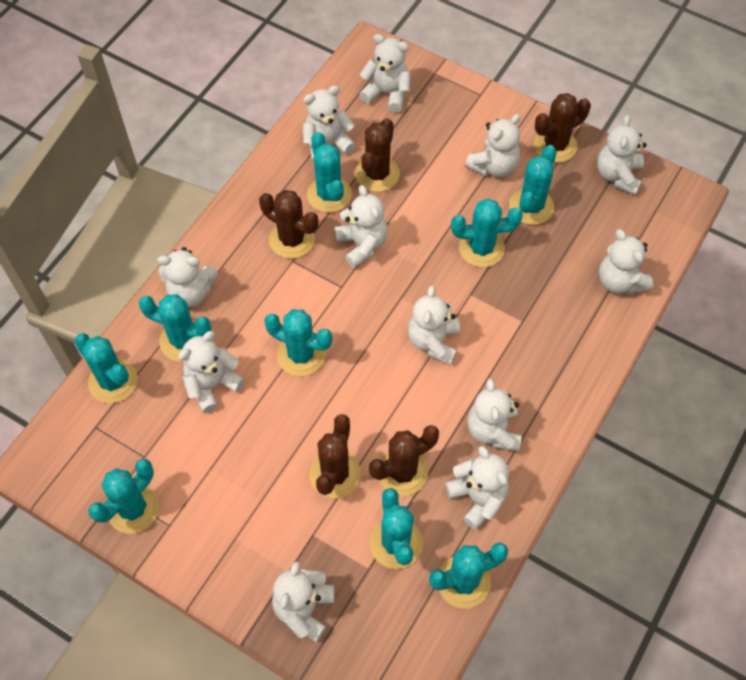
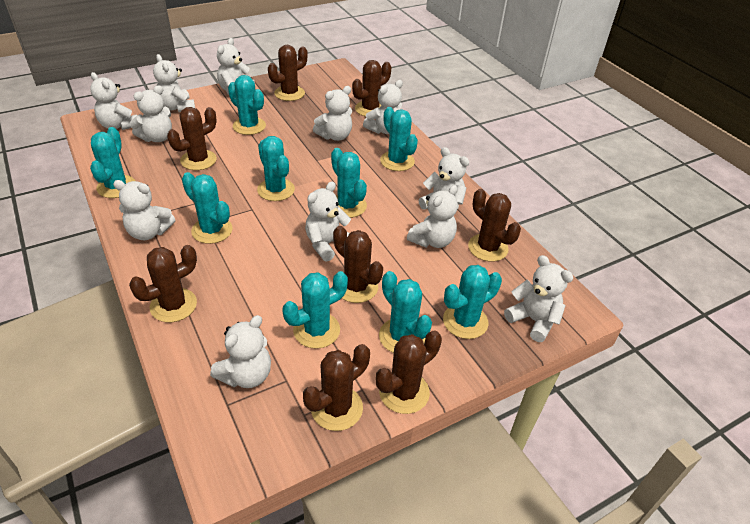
brown cactus: 5 -> 8

